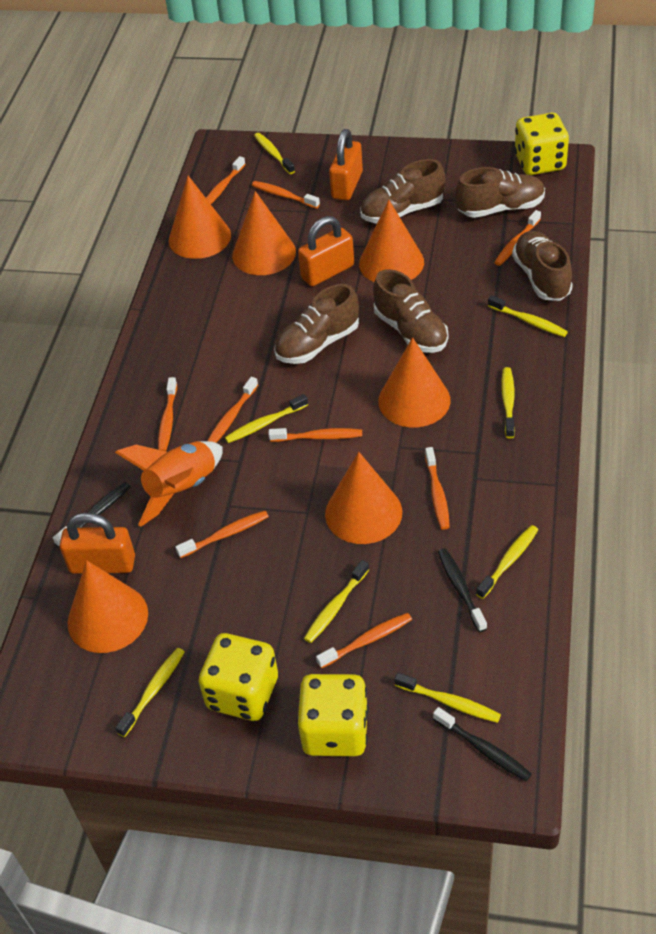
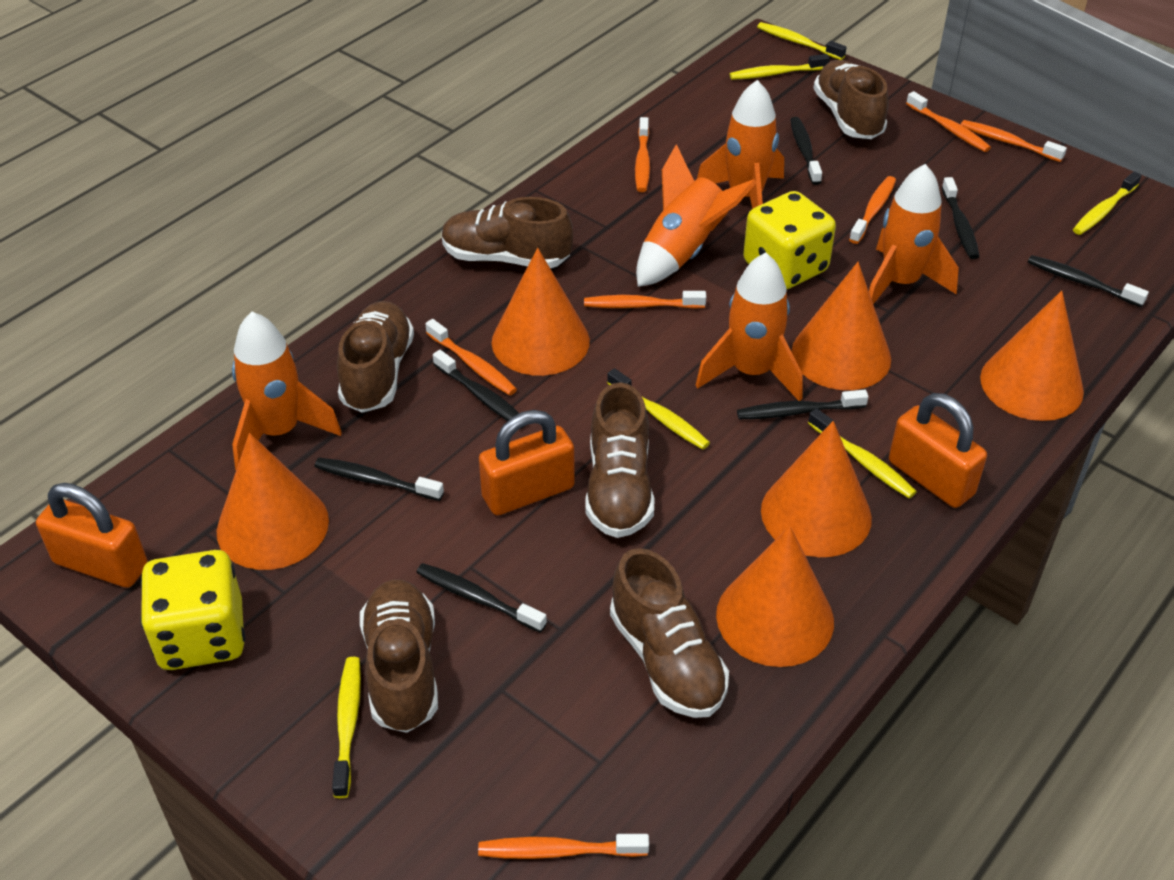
black toothbrush: 3 -> 7
brown shoe: 5 -> 6
orange rocket: 1 -> 5
orange toothbrush: 9 -> 7
yellow dice: 3 -> 2
yellow toothbrush: 8 -> 6

